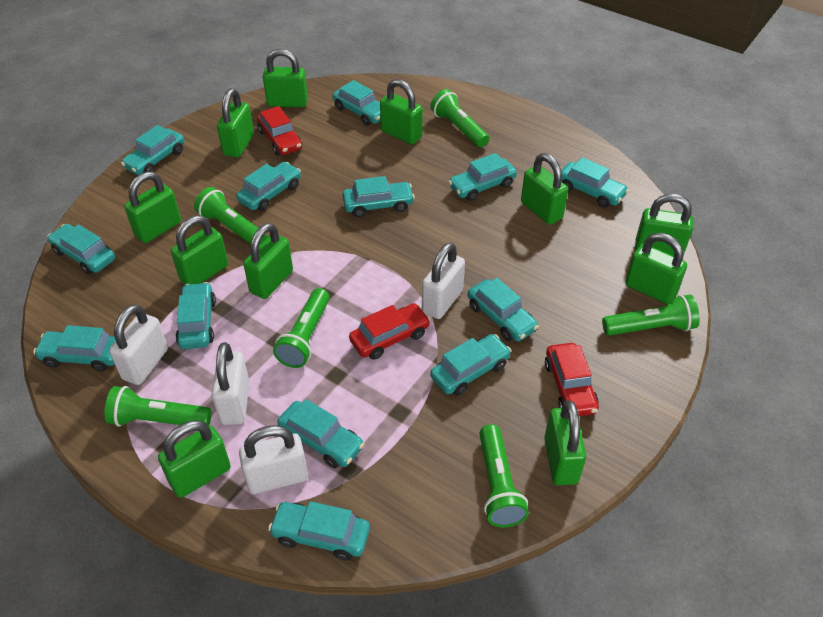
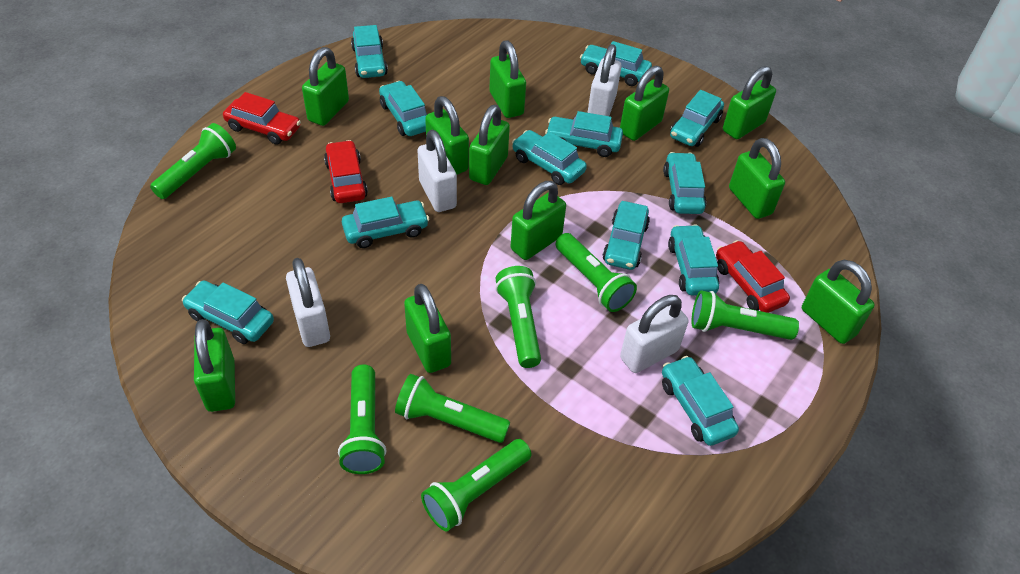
green flashlight: 6 -> 7
turquoise car: 13 -> 12

